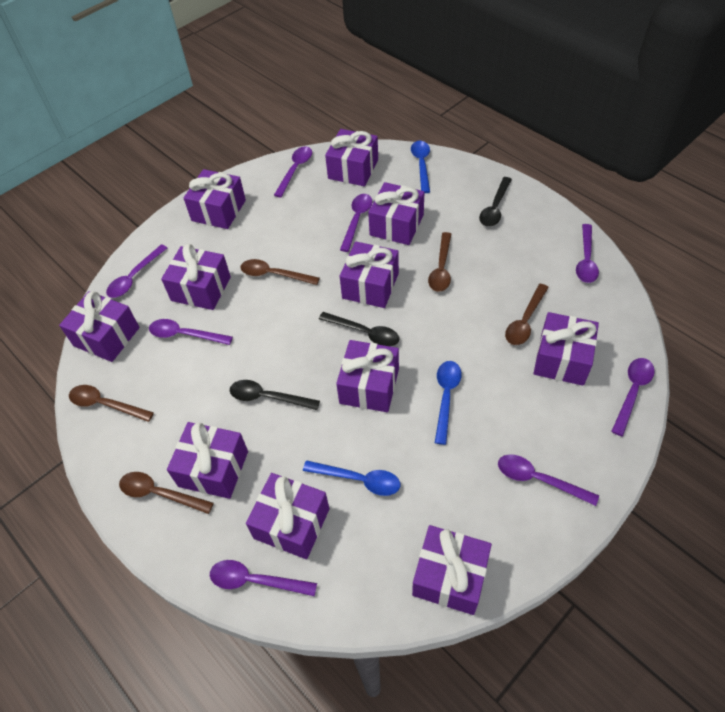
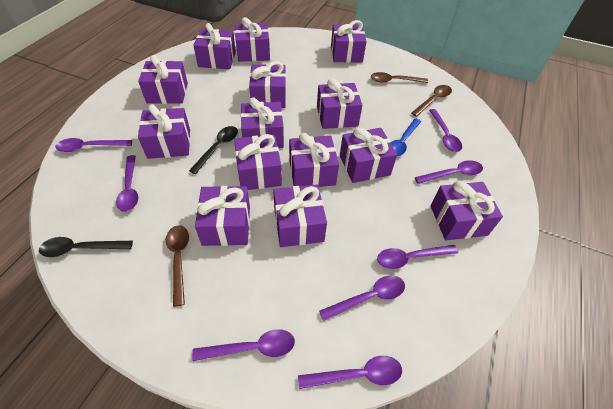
black spoon: 3 -> 2
blue spoon: 3 -> 1
brown spoon: 5 -> 3
purple gift: 11 -> 14

